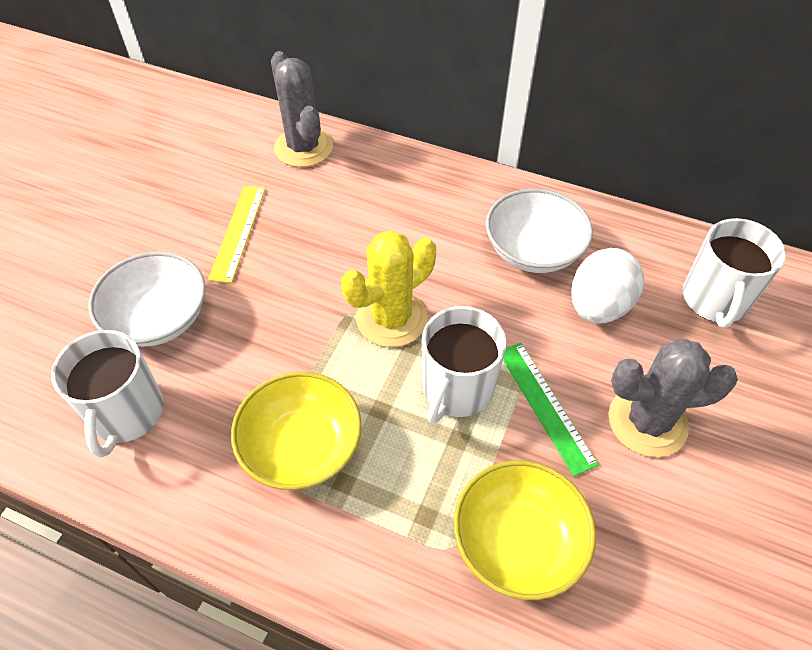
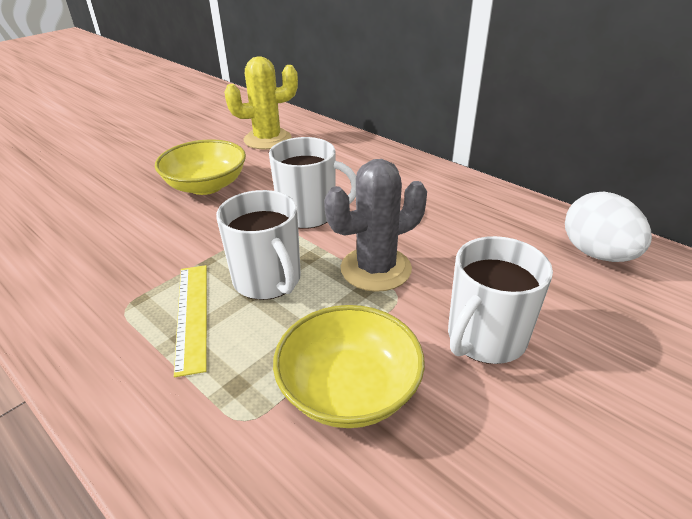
green ruler: 1 -> 0
grey cactus: 2 -> 1
white bowl: 2 -> 0

